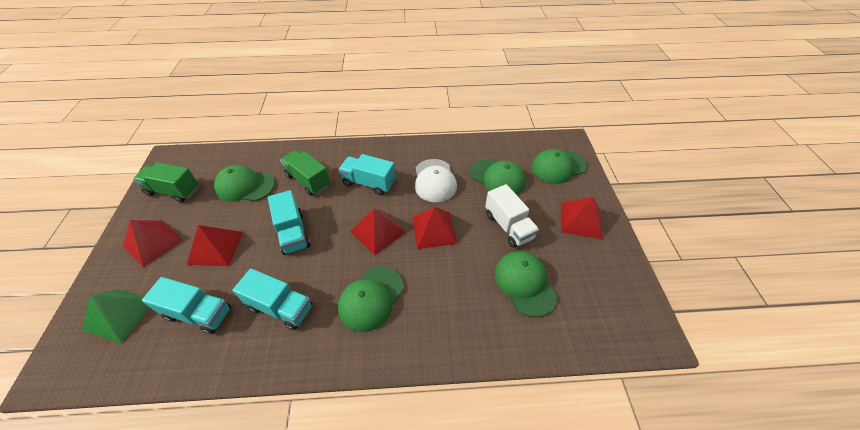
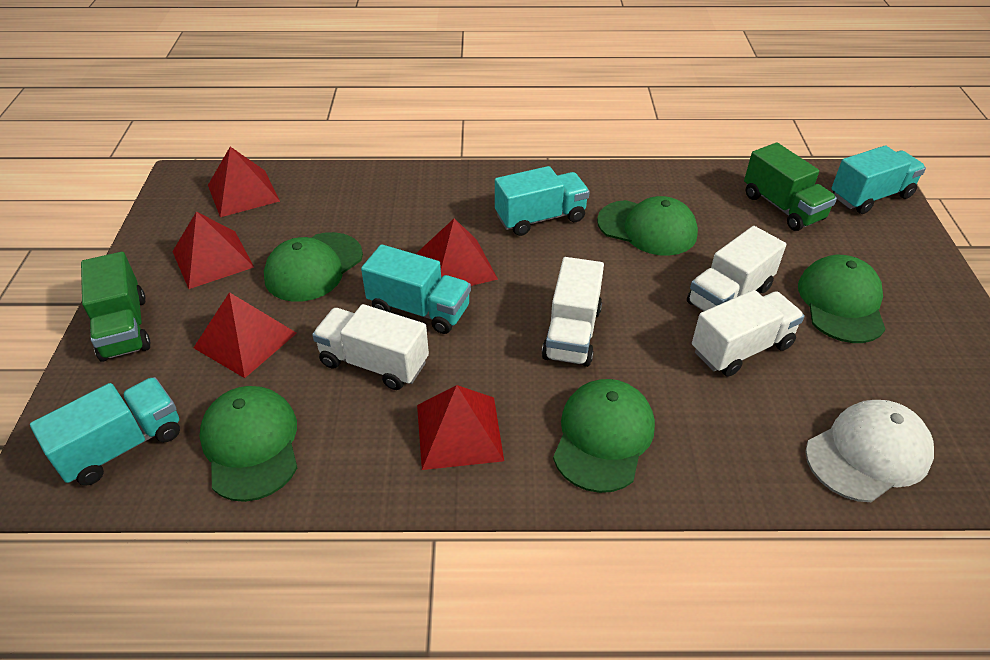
green pyramid: 1 -> 0
white truck: 1 -> 4

